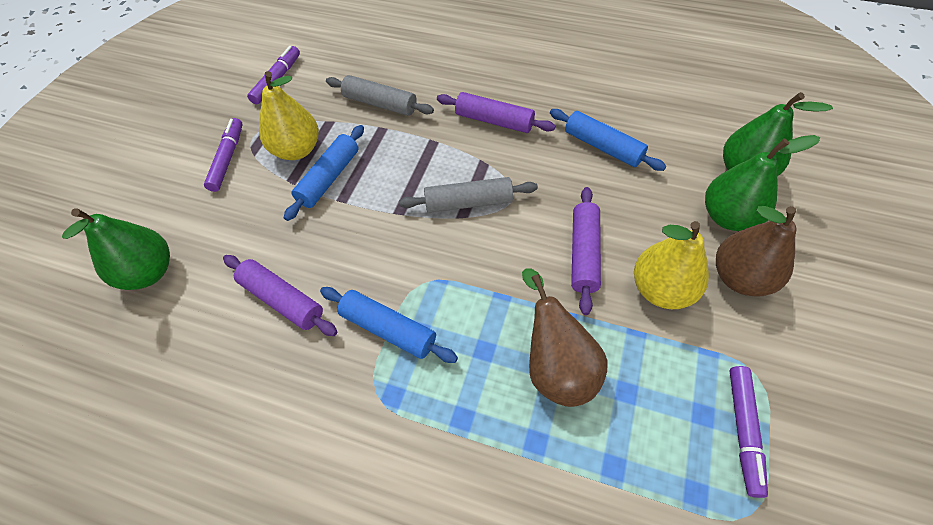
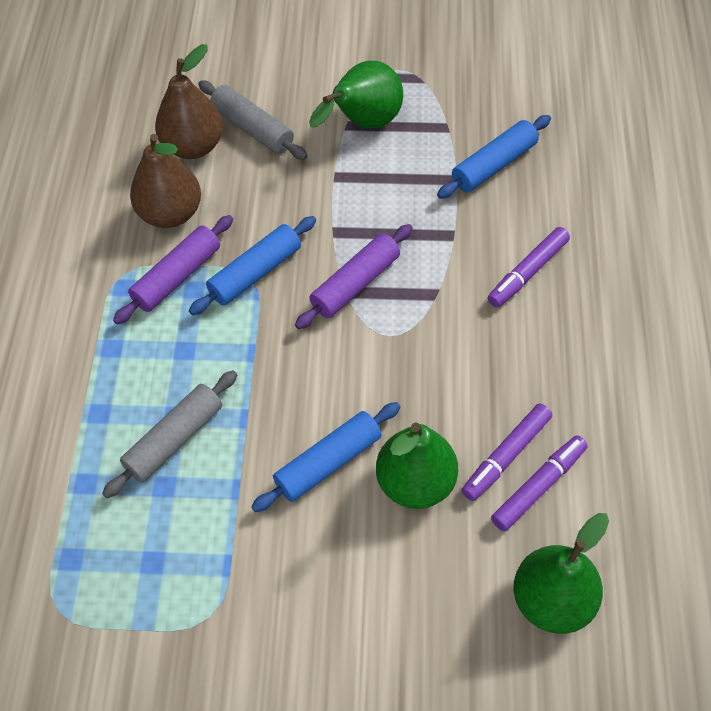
purple rolling pin: 3 -> 2
yellow pear: 2 -> 0

